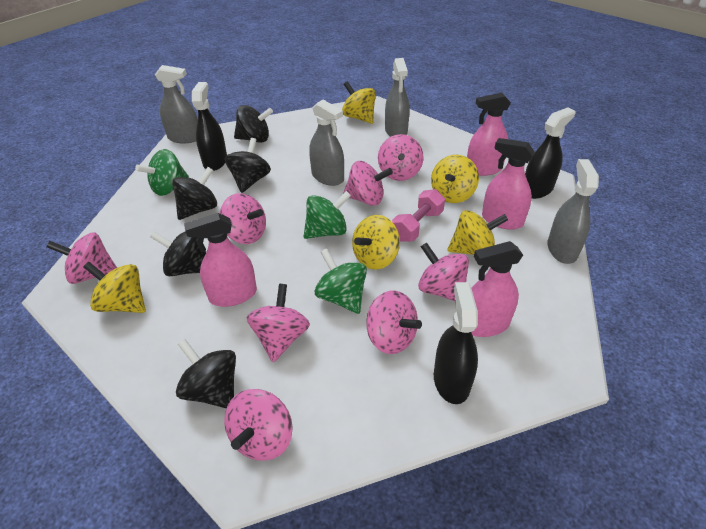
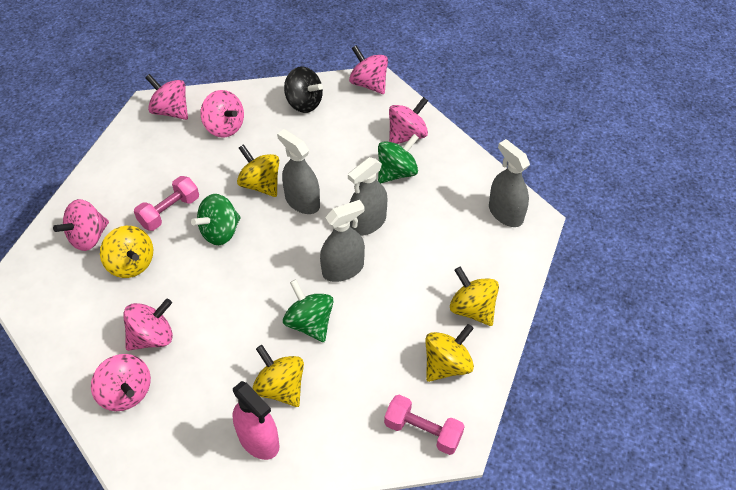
black spinning top: 5 -> 1
black spray bottle: 3 -> 0
pink dumbbell: 1 -> 2
pink spinning top: 8 -> 7
pink spray bottle: 4 -> 1

